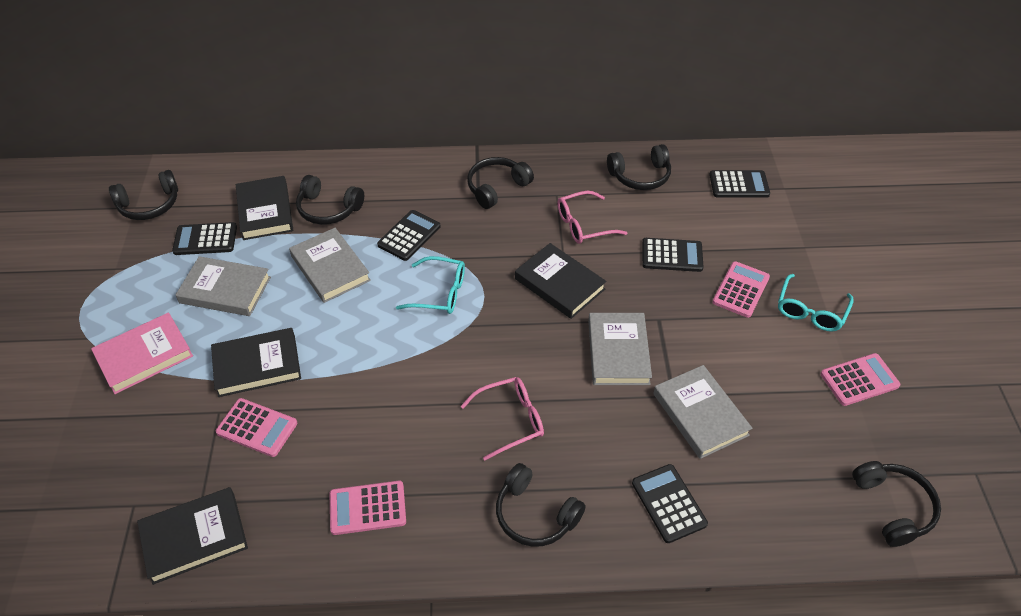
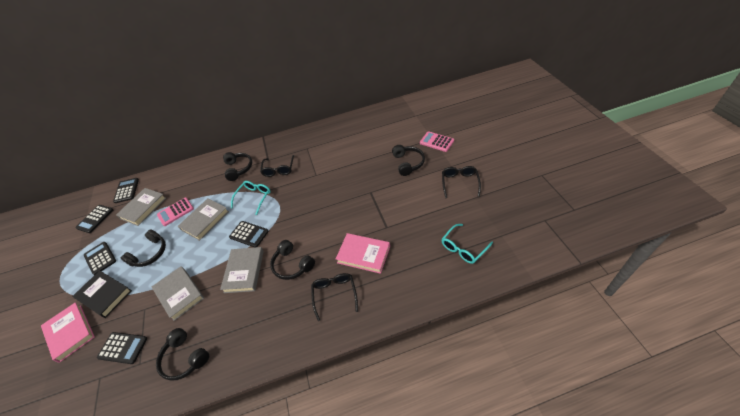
black book: 4 -> 1
black glasses: 0 -> 3
black headphones: 6 -> 5
pink book: 1 -> 2
pink calculator: 4 -> 2
pink glasses: 2 -> 0

